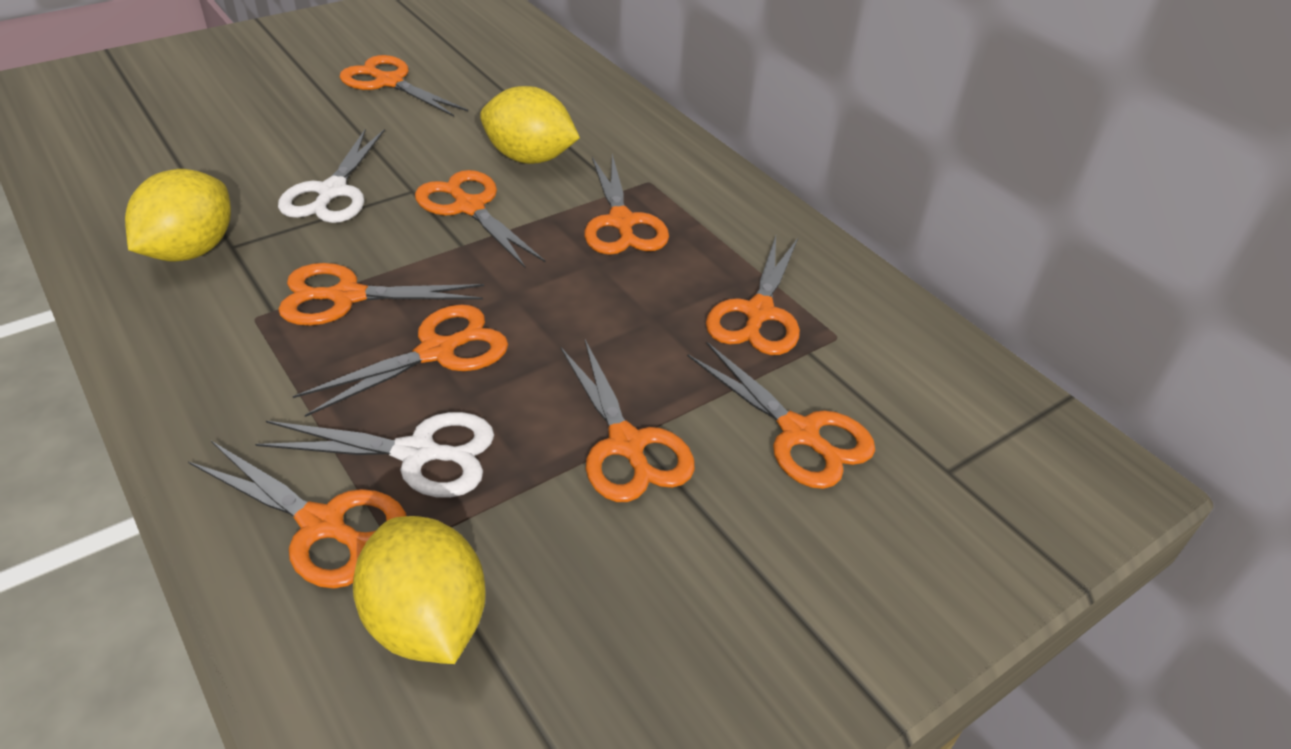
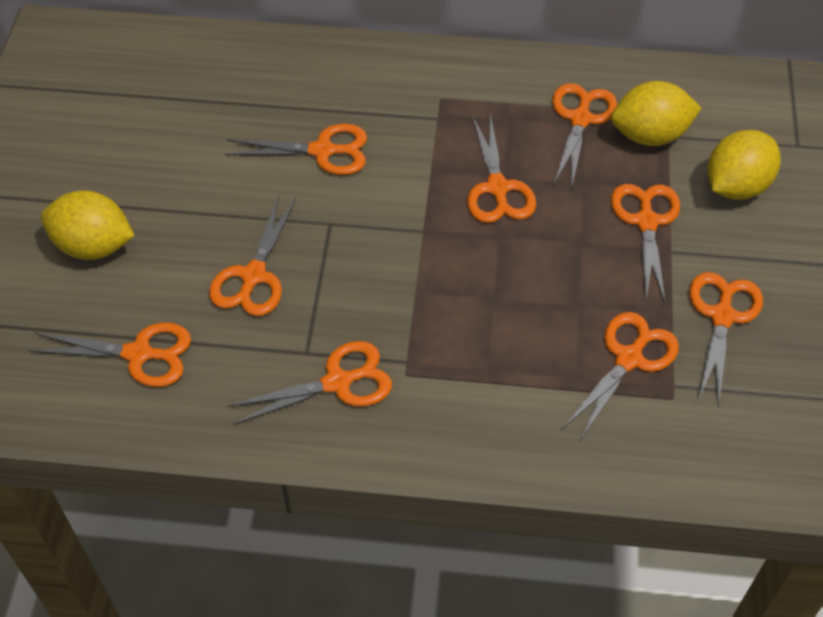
white scissors: 2 -> 0

